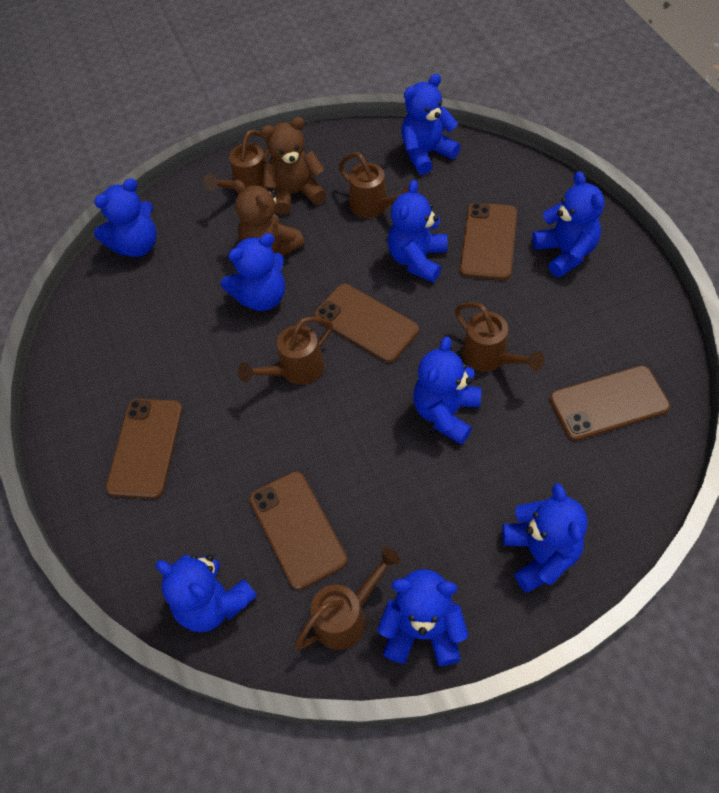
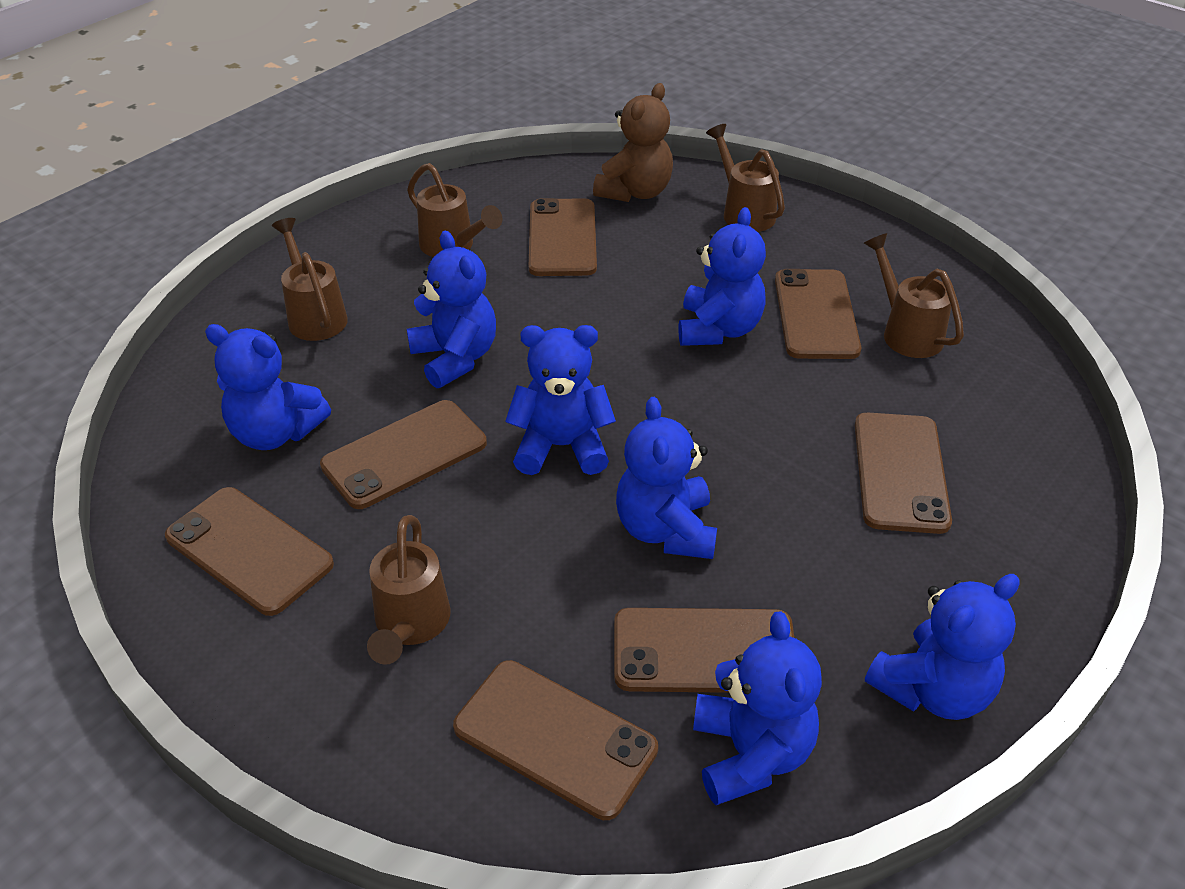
blue teddy bear: 9 -> 7
brown phone: 5 -> 7
brown teddy bear: 2 -> 1

